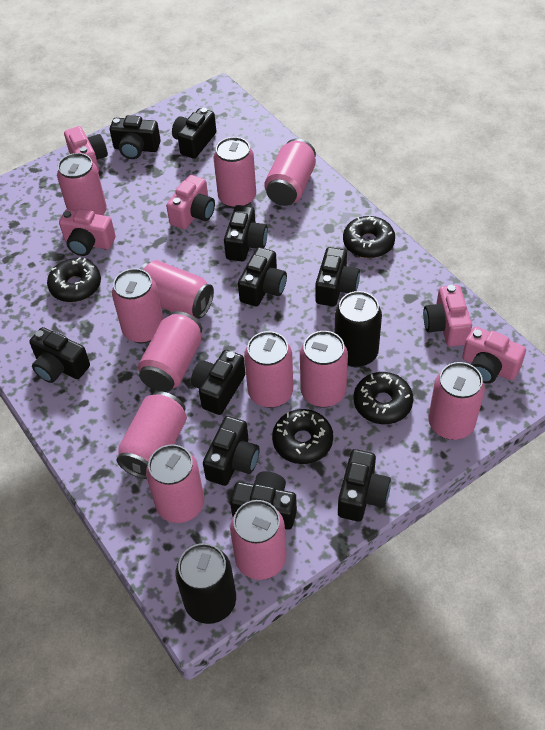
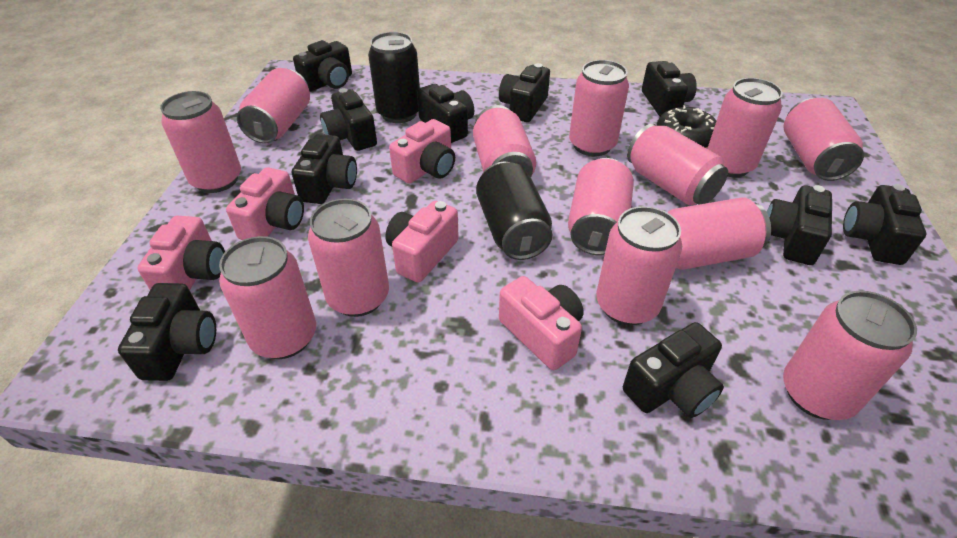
black donut: 4 -> 1
pink can: 12 -> 13

